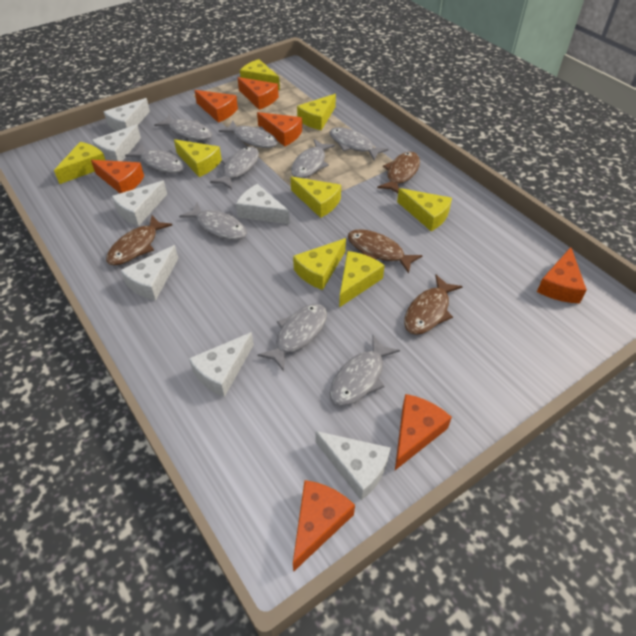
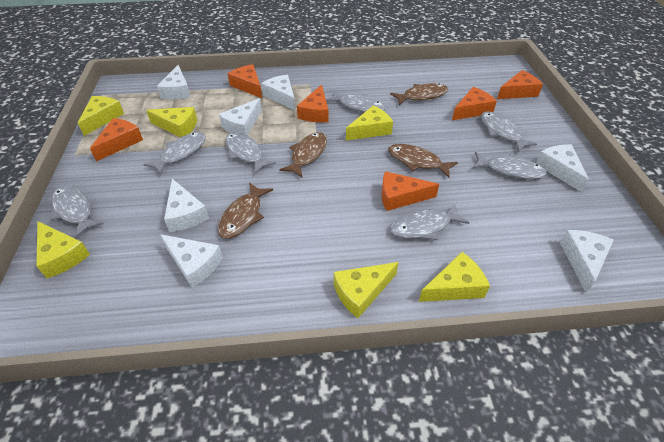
grey fish: 9 -> 7
orange cheese: 7 -> 6
yellow cheese: 8 -> 6

